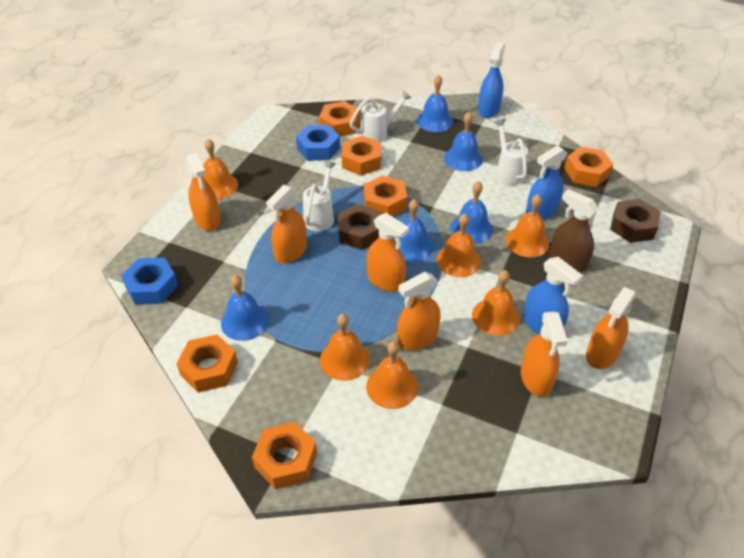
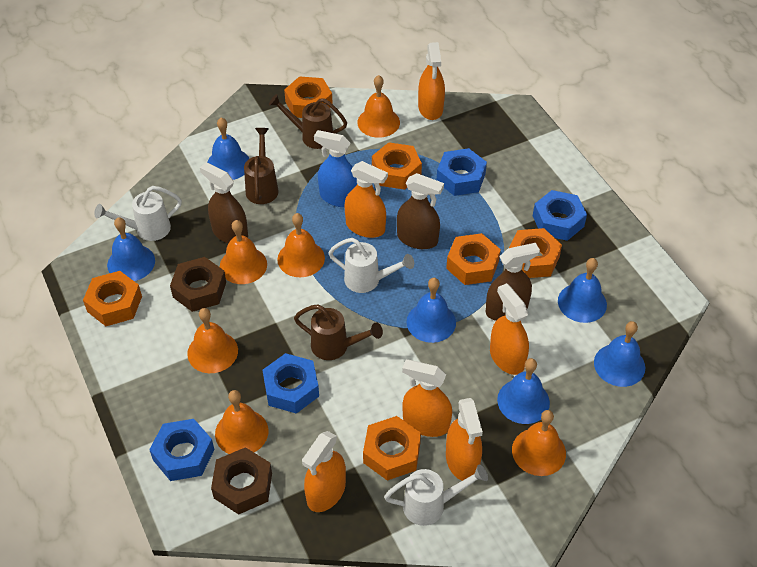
blue bell: 5 -> 6
blue nut: 2 -> 4
blue spray bottle: 3 -> 1
brown spray bottle: 1 -> 3
brown watering can: 0 -> 3

